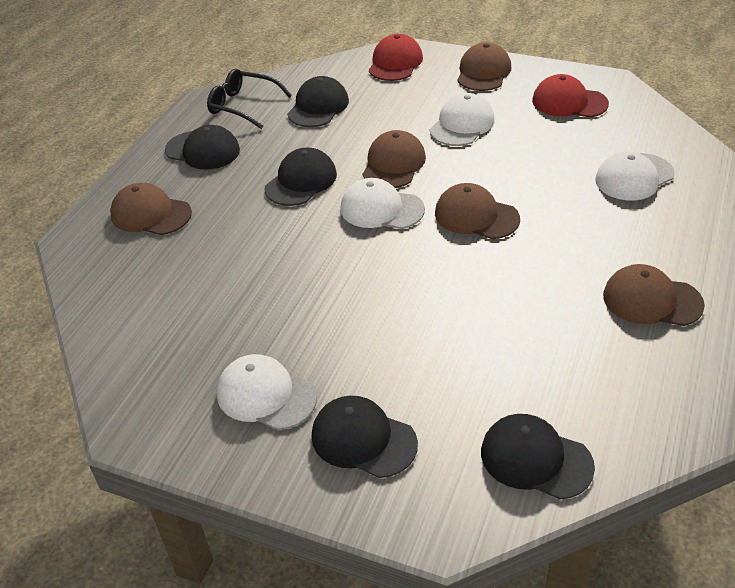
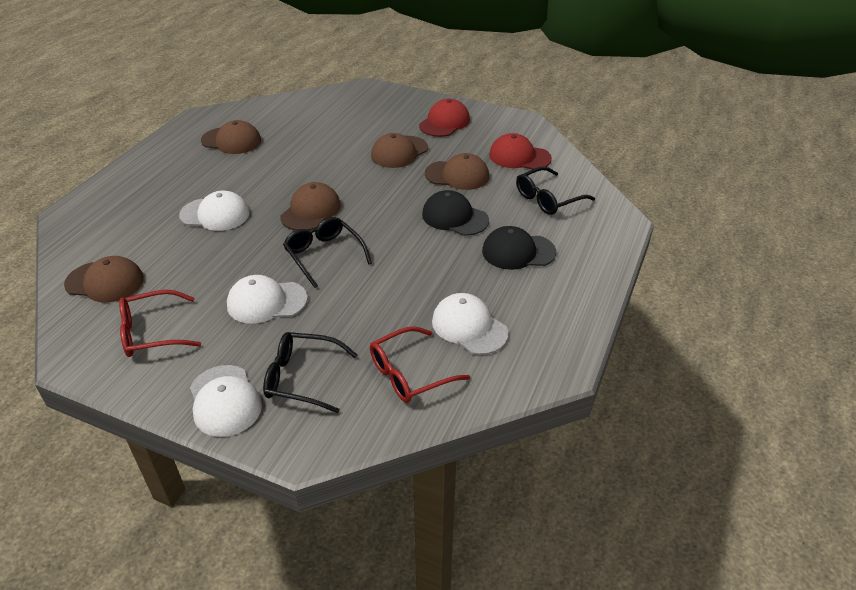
black cap: 5 -> 2
black glasses: 1 -> 3
red glasses: 0 -> 2

